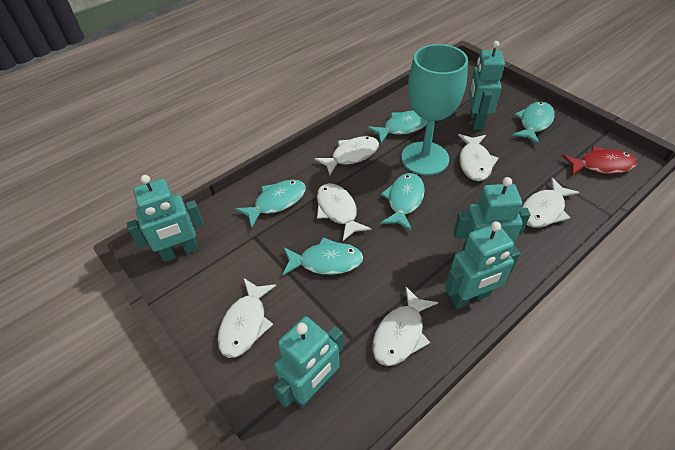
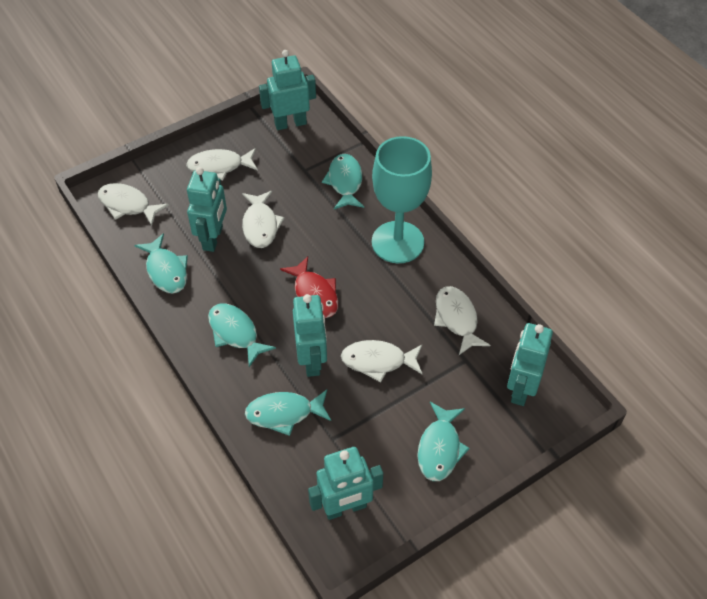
white fish: 6 -> 5

